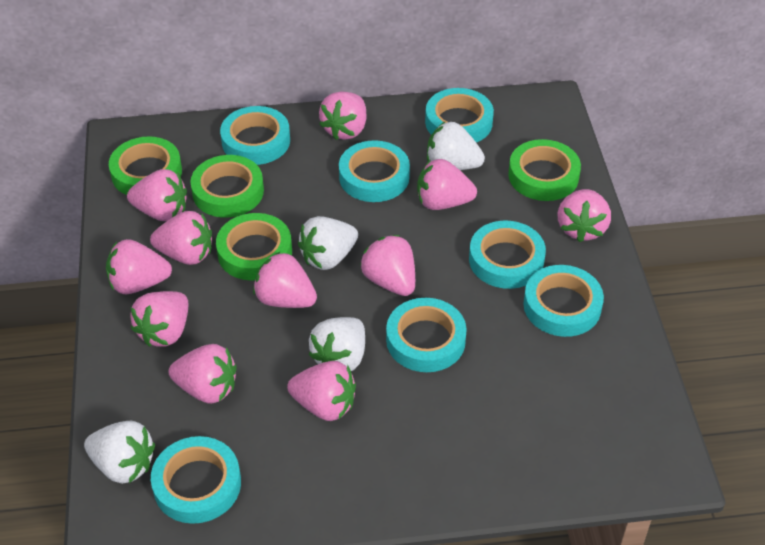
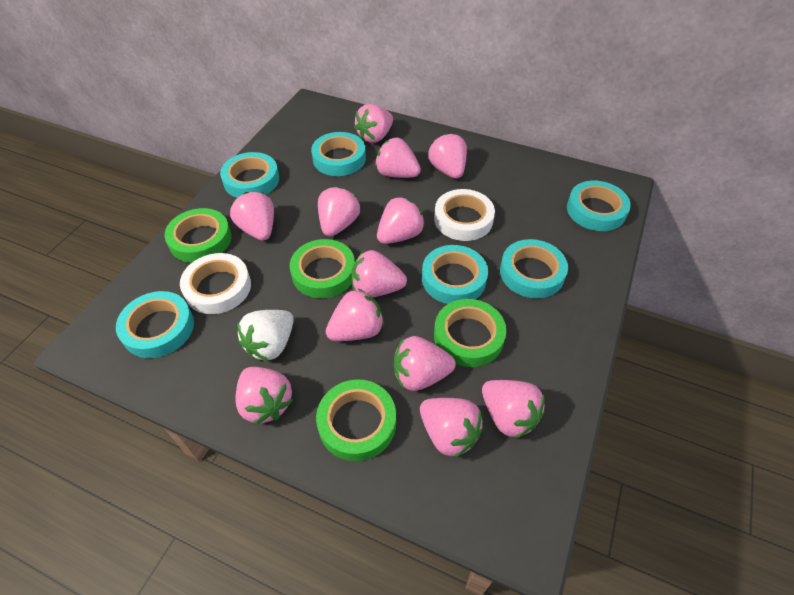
pink strawberry: 11 -> 12
turquoise tape: 7 -> 6
white strawberry: 4 -> 1
white tape: 0 -> 2

